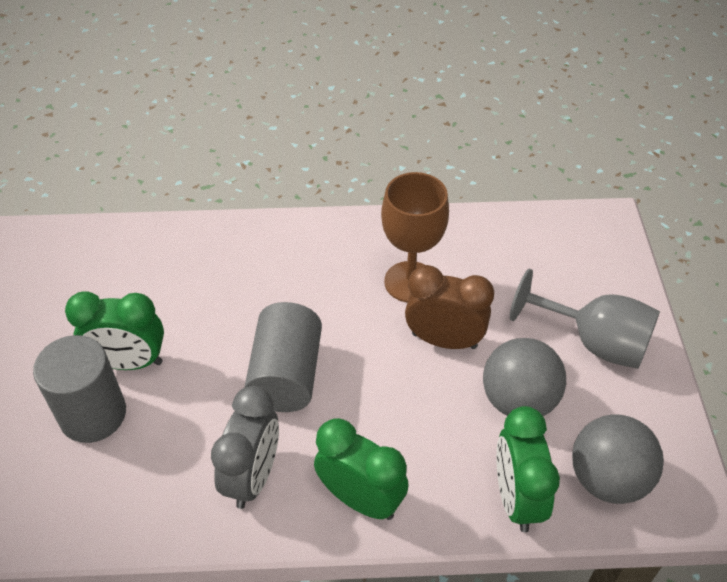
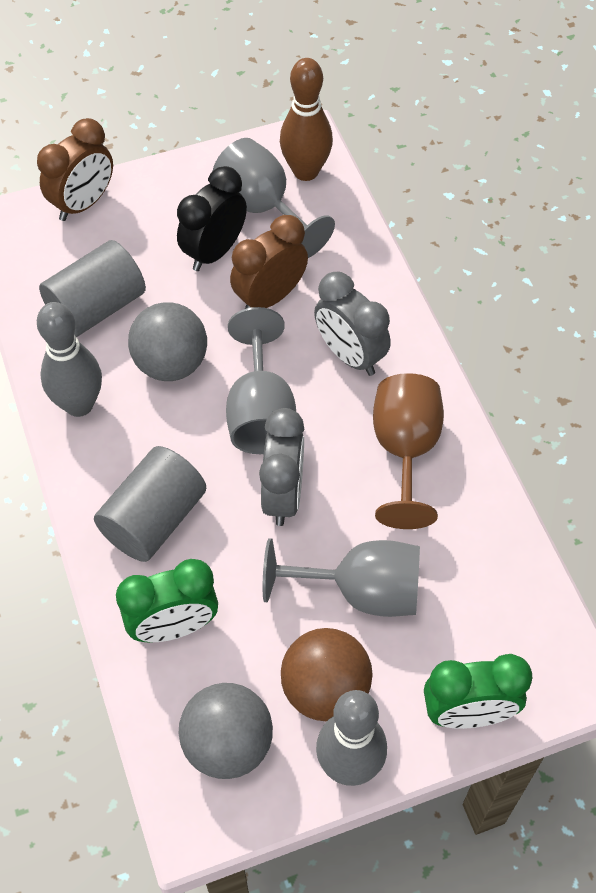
black clock: 0 -> 1
brown ball: 0 -> 1
brown bowling pin: 0 -> 1
brown clock: 1 -> 2
green clock: 3 -> 2
grey bowling pin: 0 -> 2
grey clock: 1 -> 2
grey goblet: 1 -> 3

